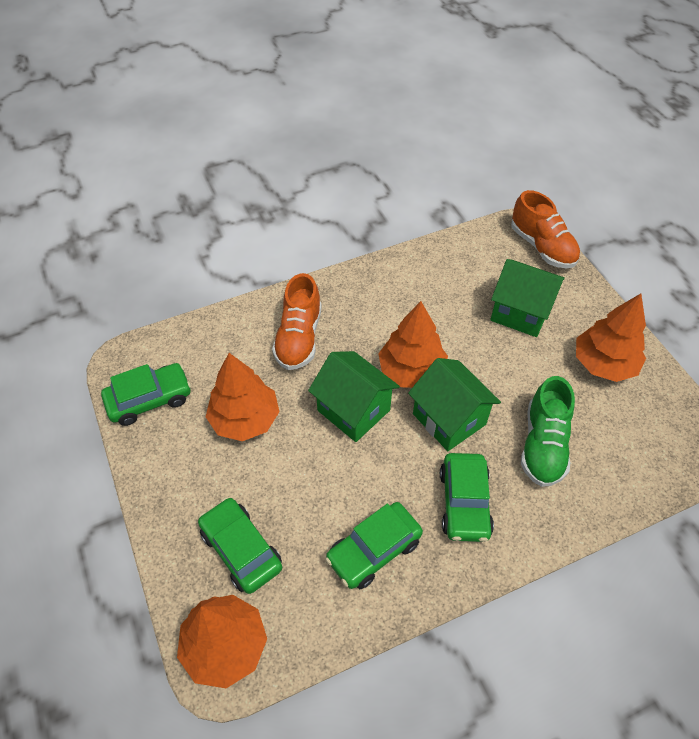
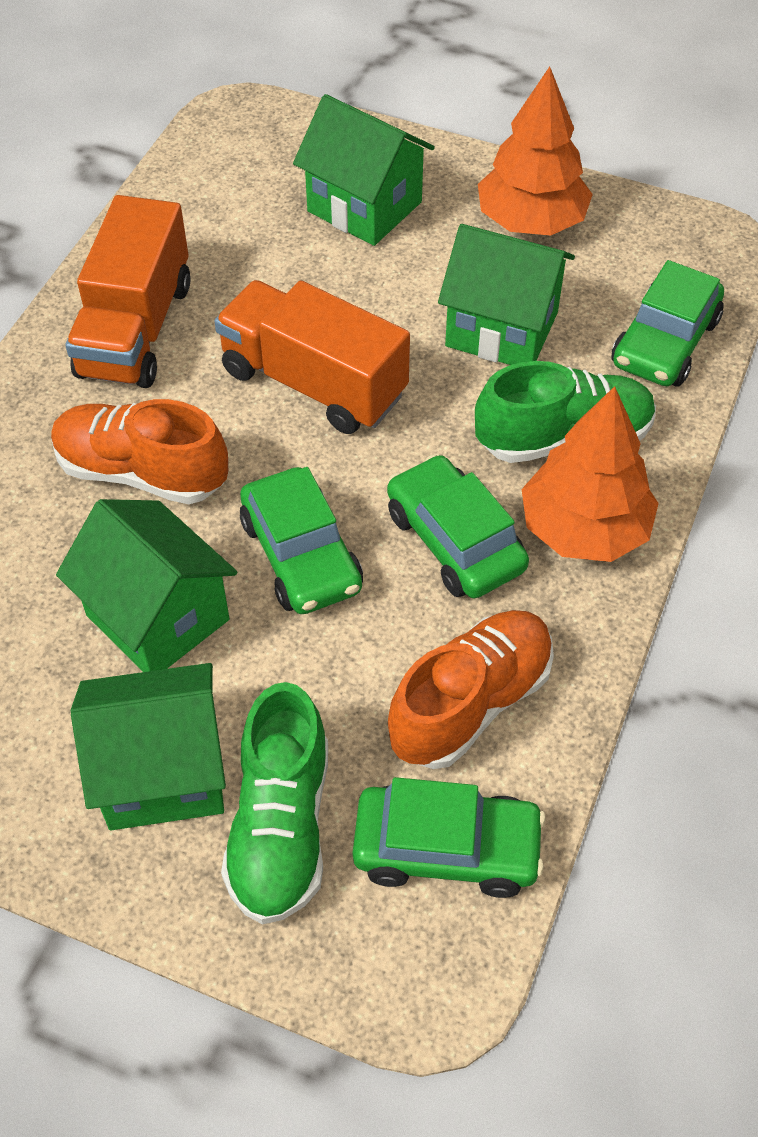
green house: 3 -> 4
green shoe: 1 -> 2
orange tree: 4 -> 2
orange truck: 0 -> 2

